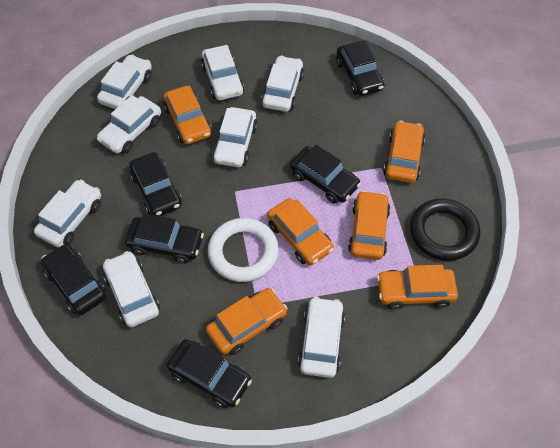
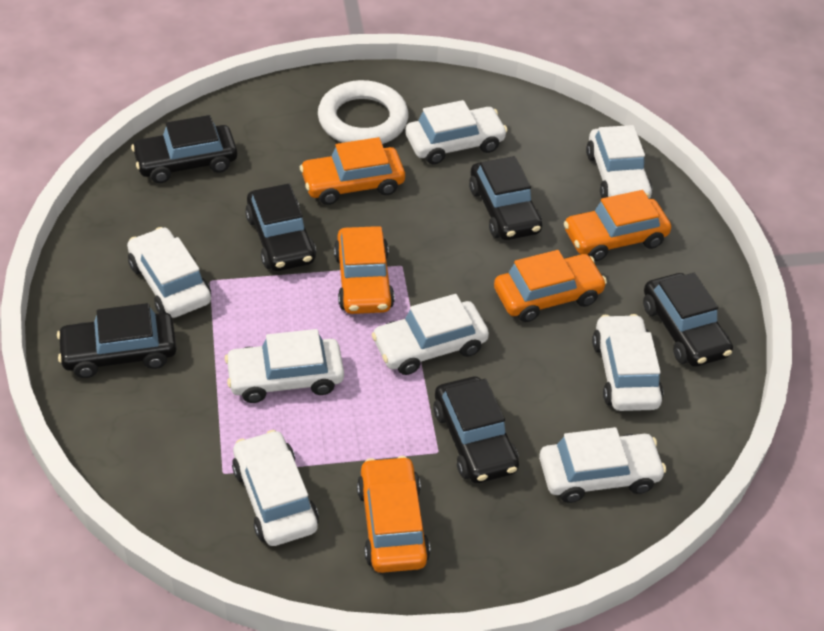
black ring: 1 -> 0
orange car: 6 -> 5

